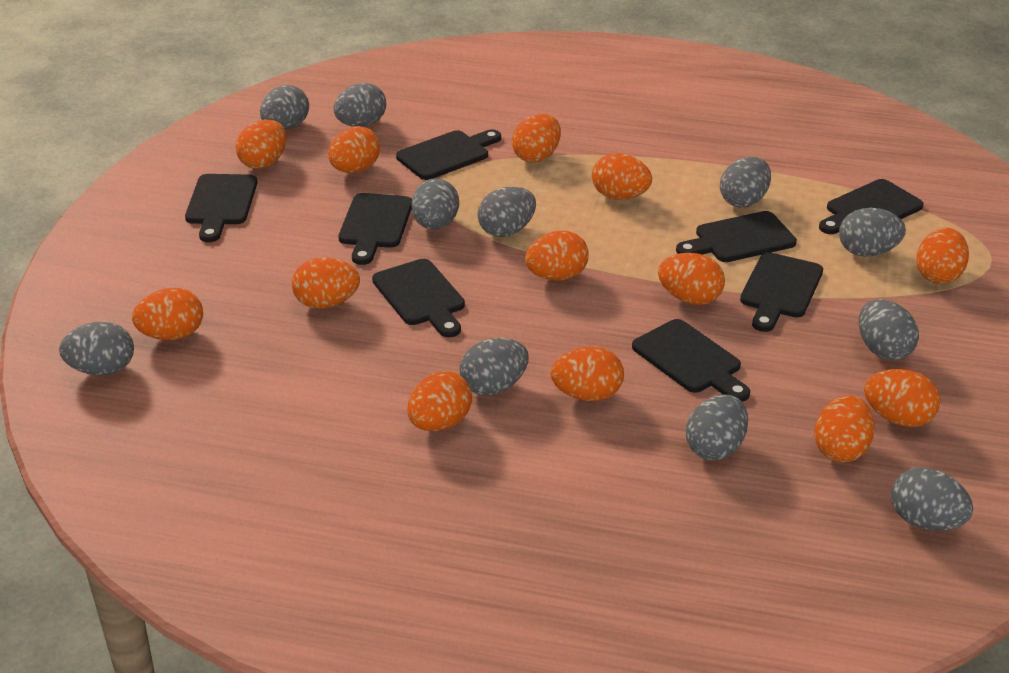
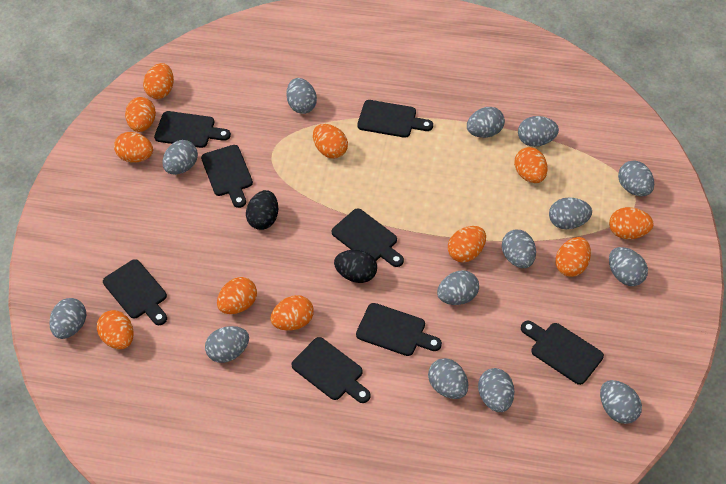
black egg: 0 -> 2
grey egg: 11 -> 14
orange egg: 13 -> 11

